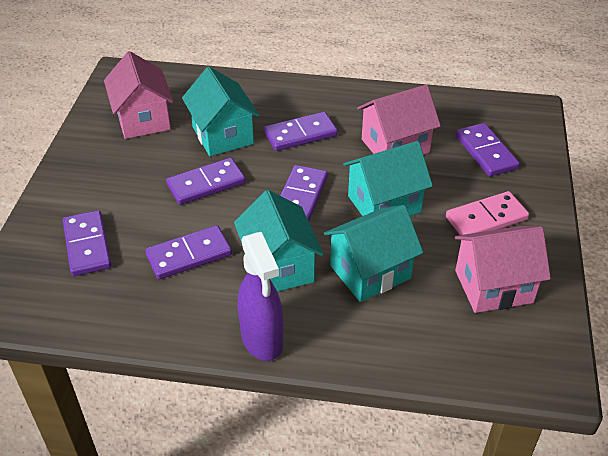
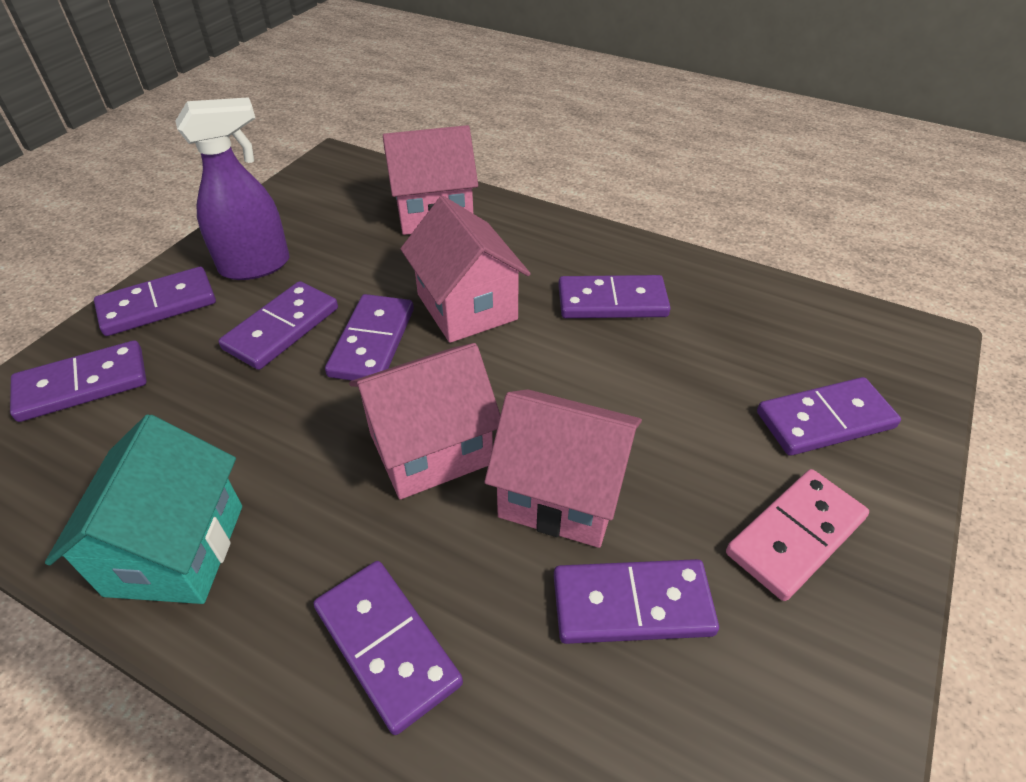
pink house: 3 -> 4
purple domino: 6 -> 8
turquoise house: 4 -> 1

